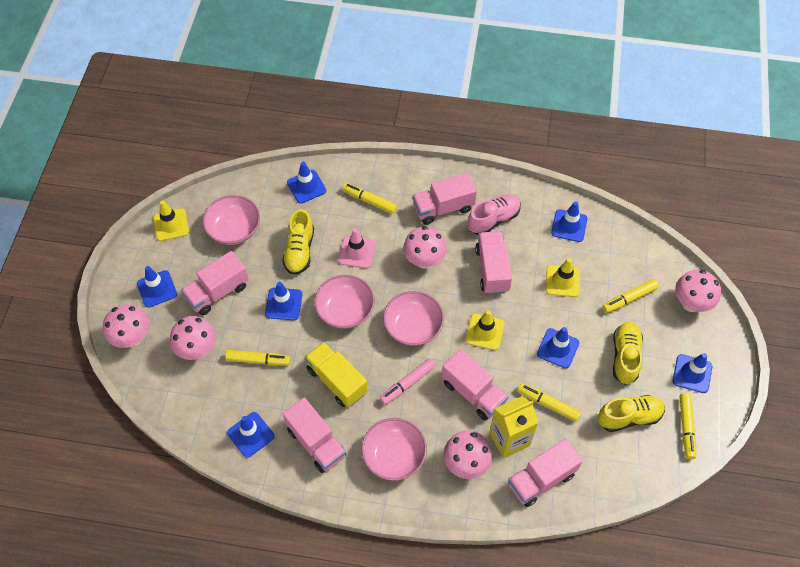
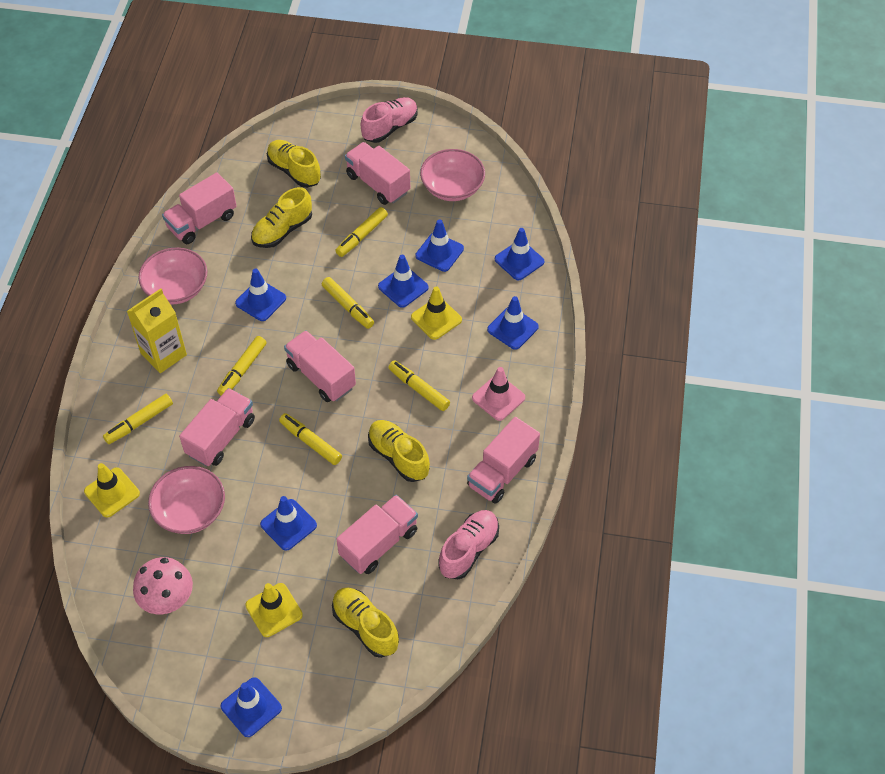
pink bowl: 4 -> 3
pink marker: 1 -> 0
pink mushroom: 5 -> 1
pink shoe: 1 -> 2
yellow marker: 5 -> 6
yellow shoe: 3 -> 4
yellow truck: 1 -> 0

